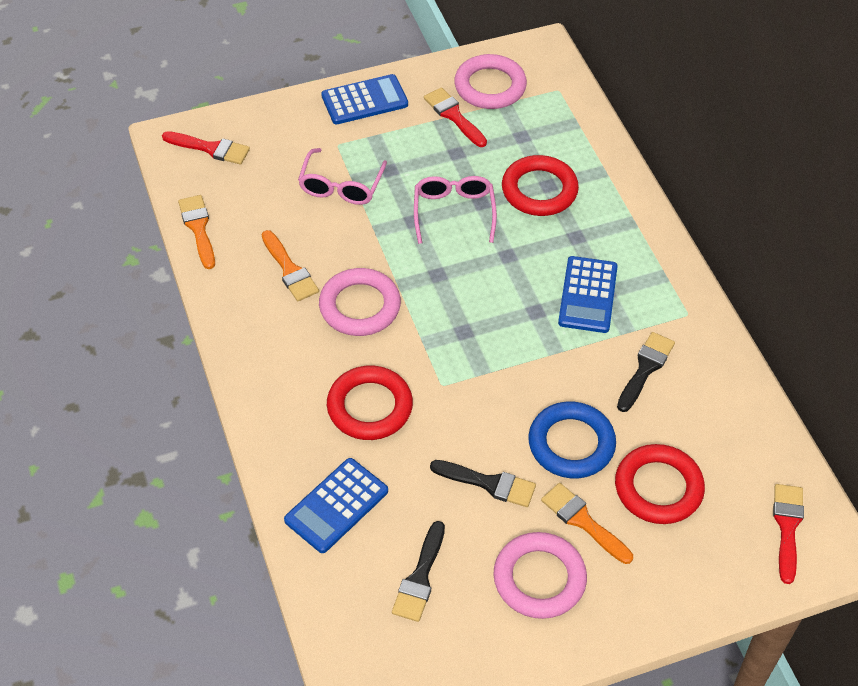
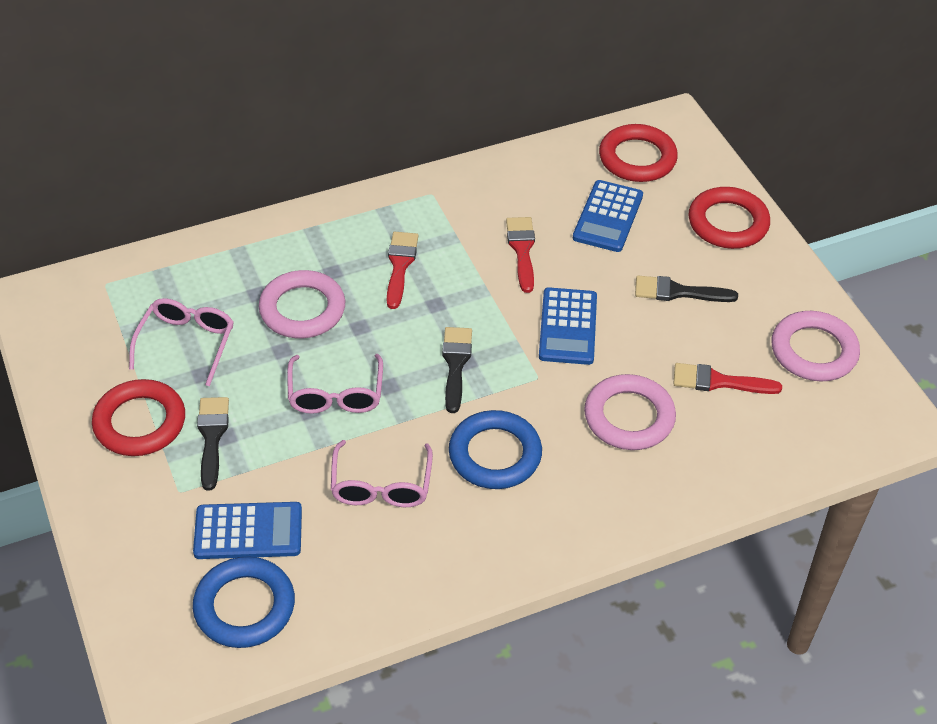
blue ring: 1 -> 2
orange brush: 3 -> 0
pink glasses: 2 -> 3

